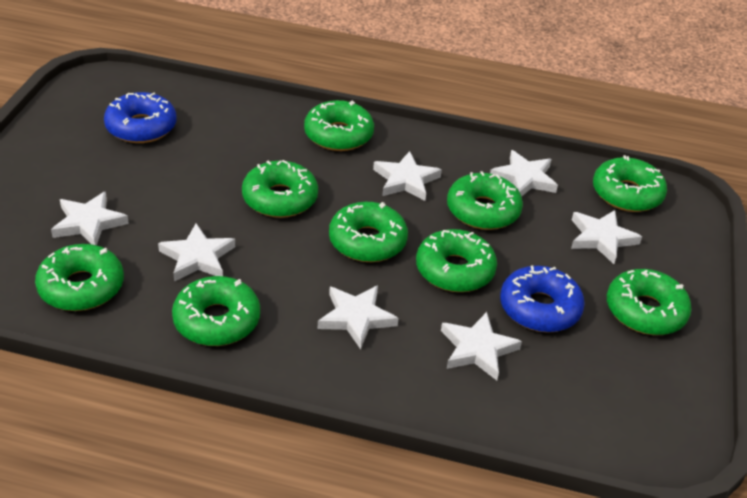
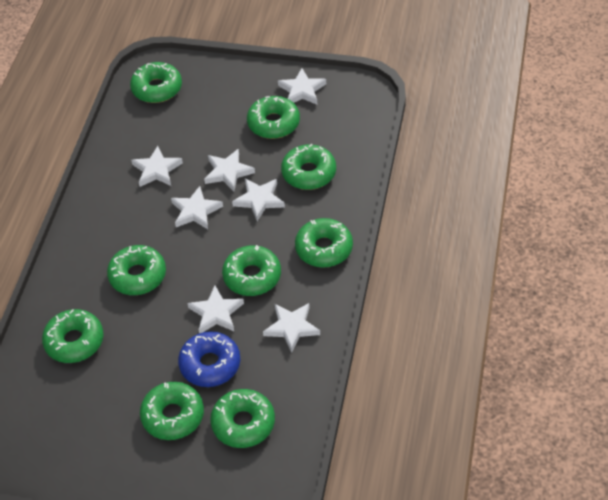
blue donut: 2 -> 1

